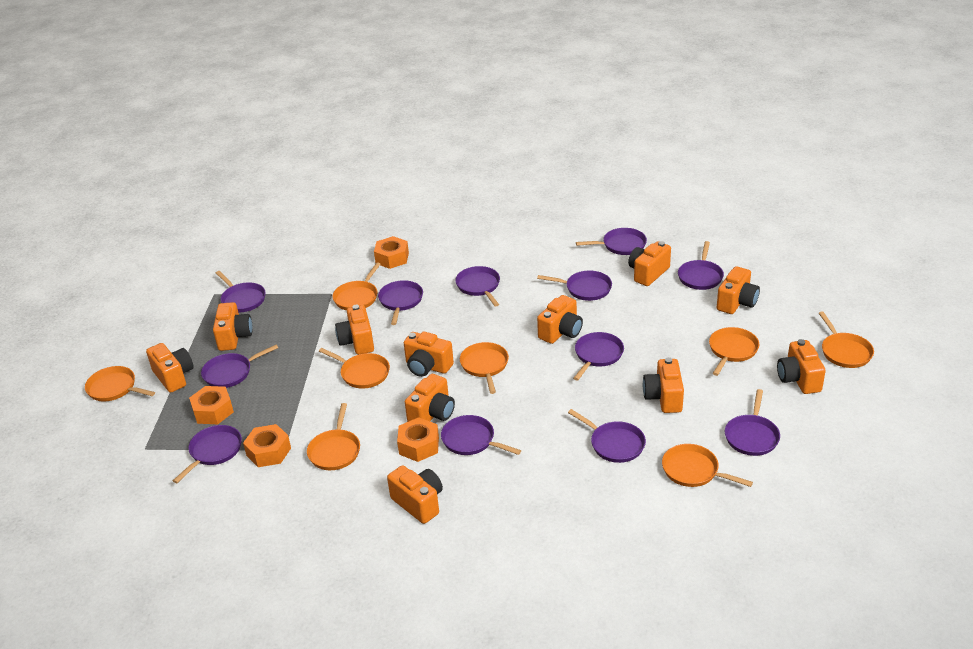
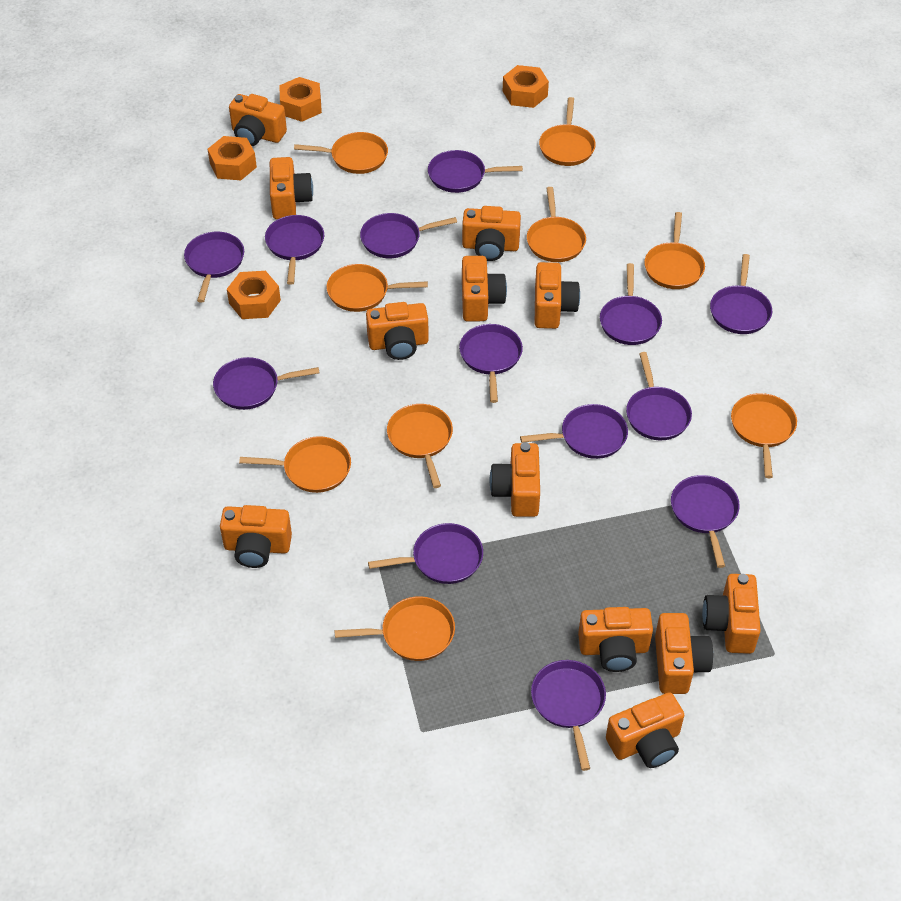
orange camera: 11 -> 12
orange pan: 8 -> 9
purple pan: 12 -> 13

